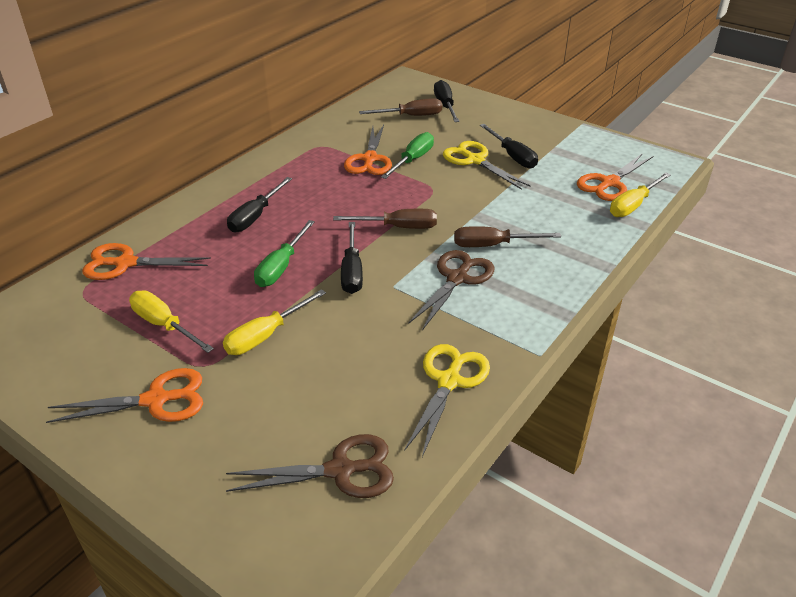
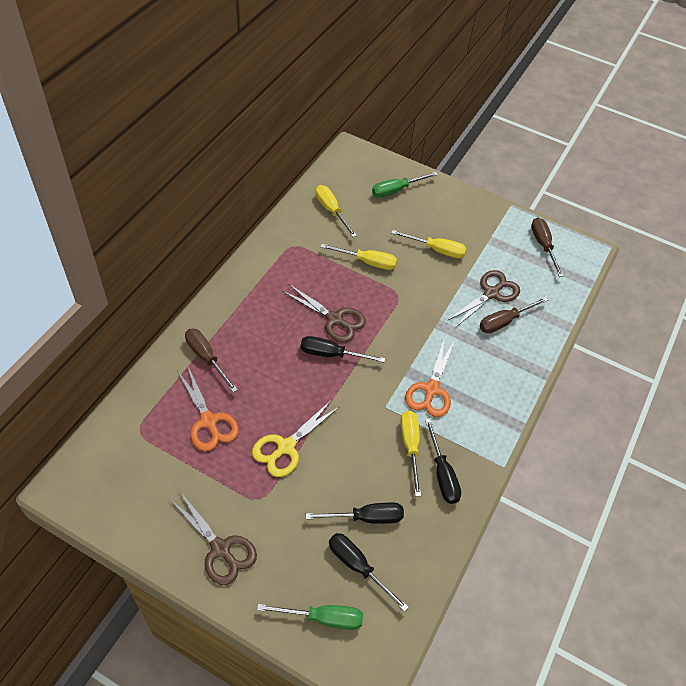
brown scissors: 2 -> 3
orange scissors: 4 -> 2
yellow scissors: 2 -> 1
yellow screwdriver: 3 -> 4

